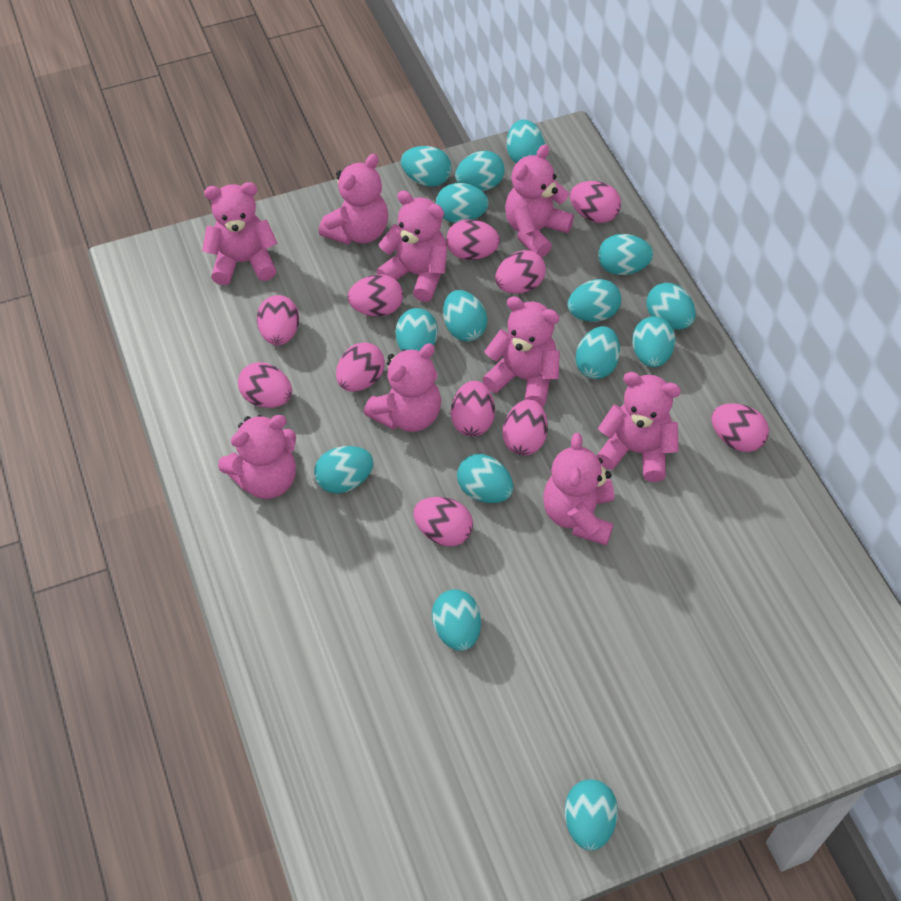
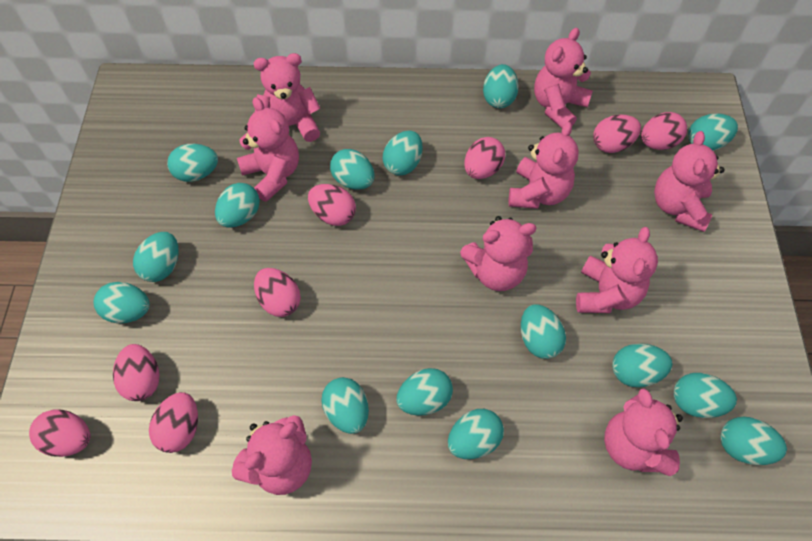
pink egg: 11 -> 8

